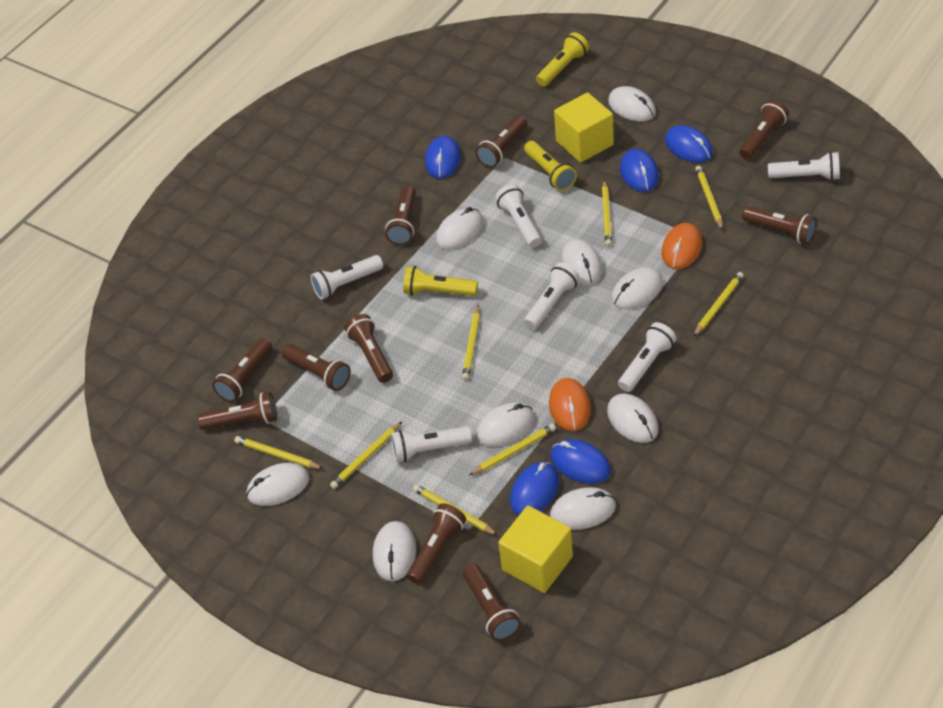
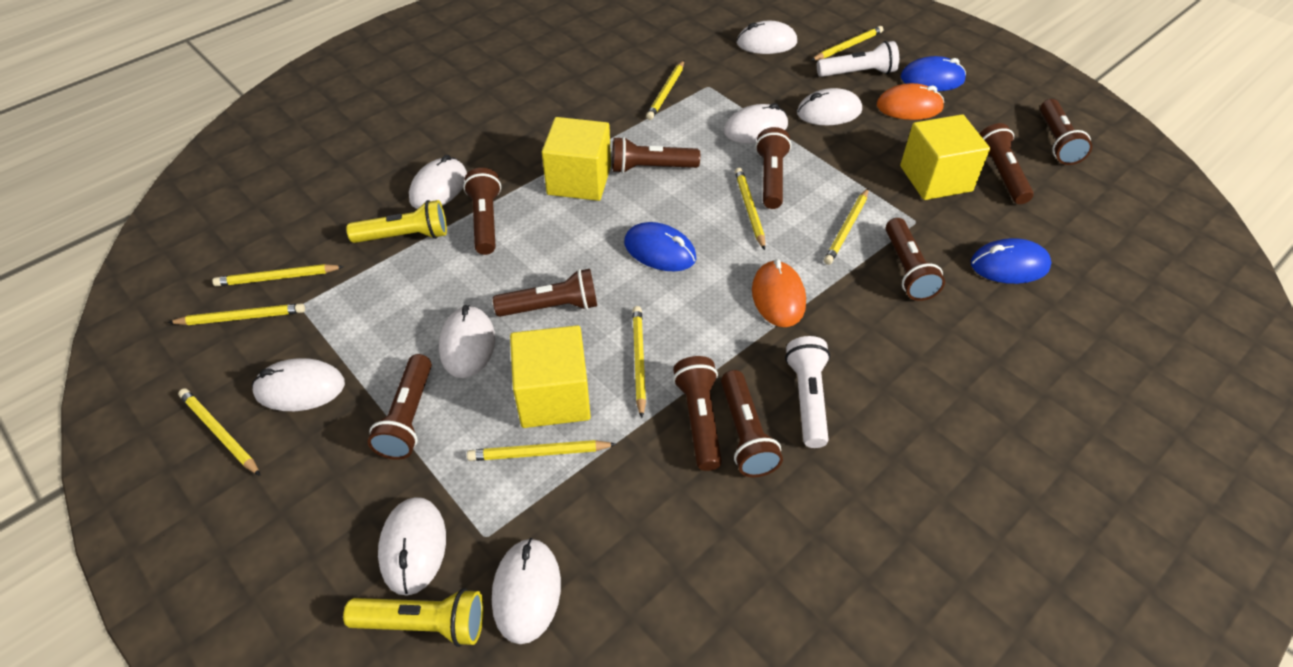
blue mouse: 5 -> 3
white flashlight: 6 -> 2
white mouse: 9 -> 8
yellow cube: 2 -> 3
yellow flashlight: 3 -> 2
yellow pencil: 8 -> 9

